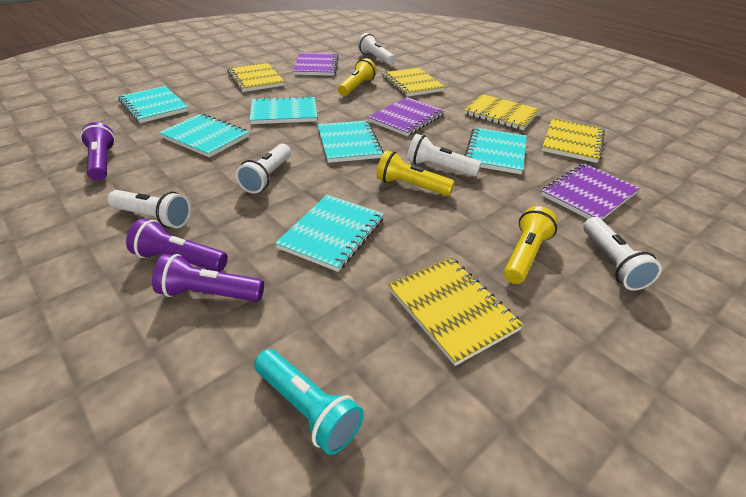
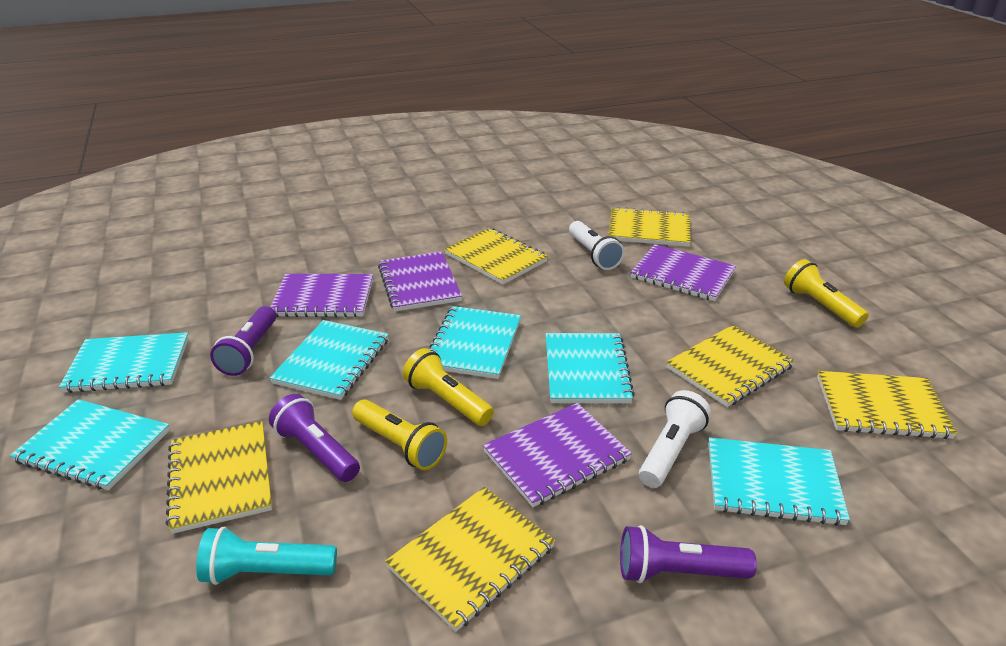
purple notebook: 3 -> 4
white flashlight: 5 -> 2
yellow notebook: 5 -> 6

